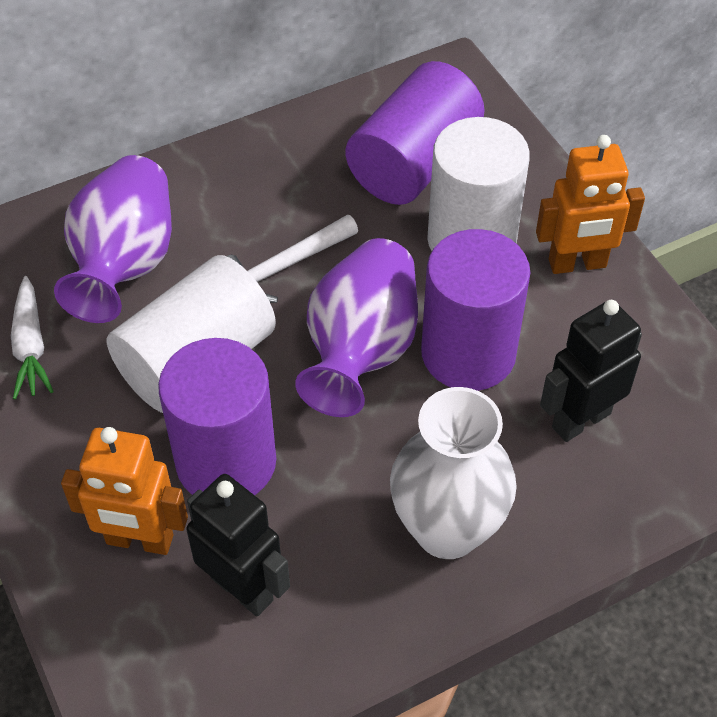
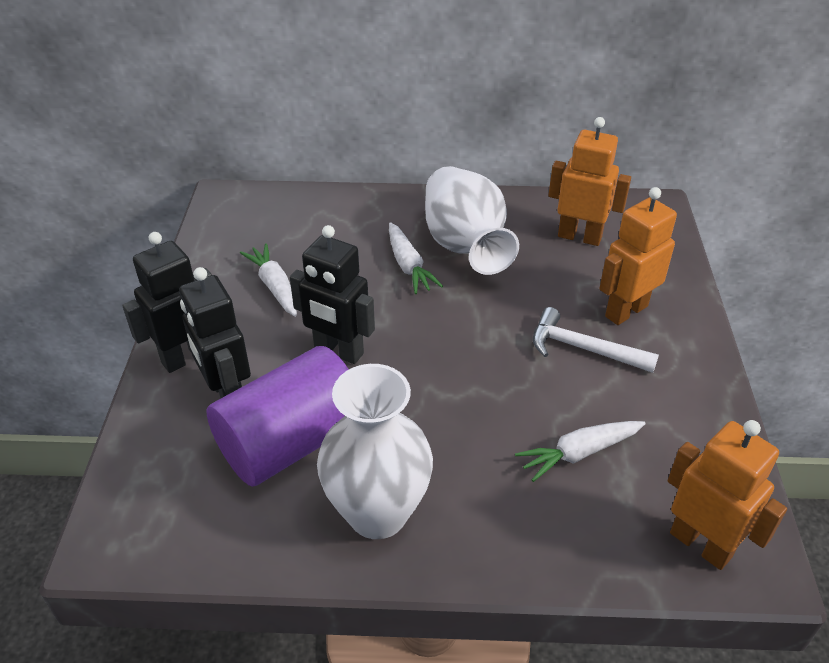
black robot: 2 -> 3
orange robot: 2 -> 3
purple cylinder: 3 -> 1
purple vase: 2 -> 0
white carrot: 1 -> 3
white cylinder: 2 -> 0
white vase: 1 -> 2

